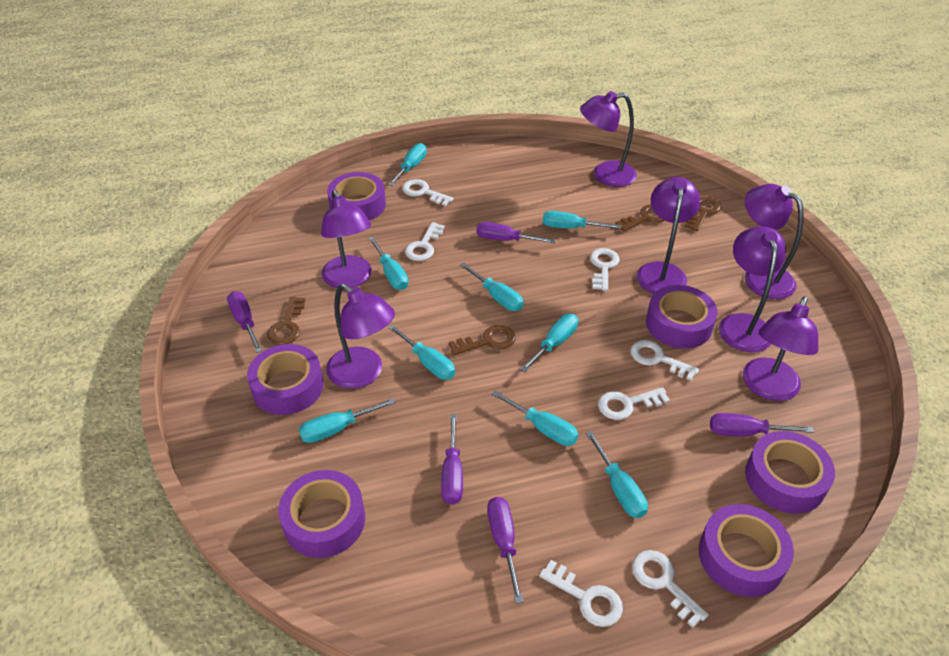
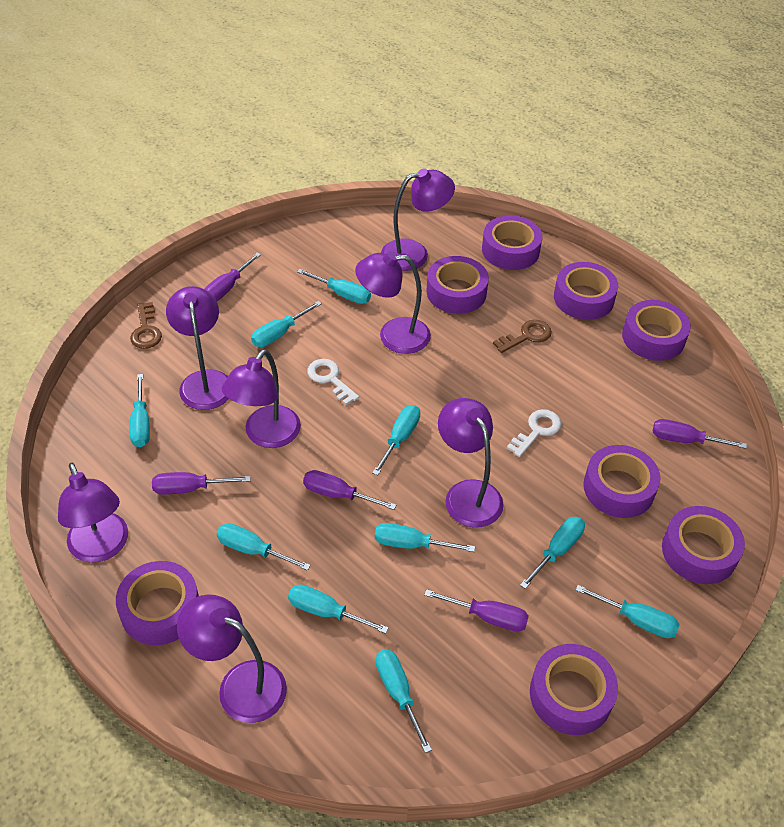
brown key: 4 -> 2
purple tape: 6 -> 8
turquoise screwdriver: 9 -> 10
white key: 7 -> 2

